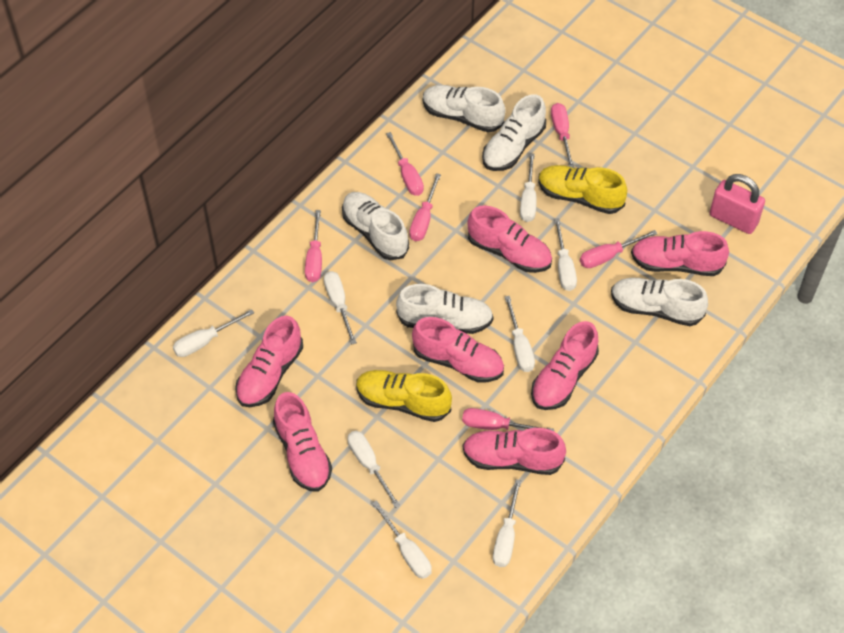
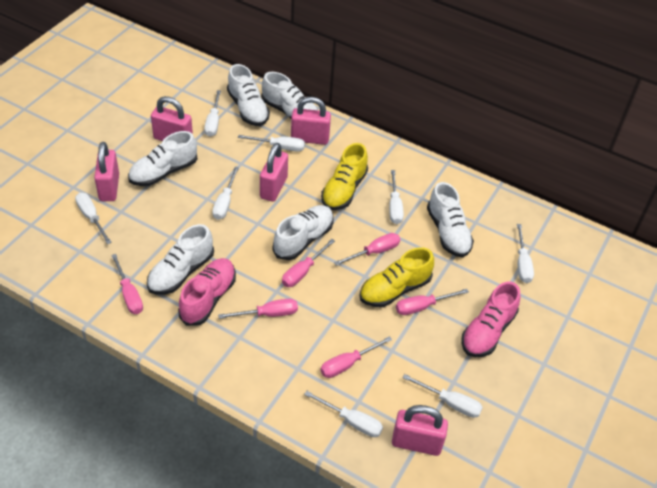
pink padlock: 1 -> 5
pink shoe: 7 -> 2
white shoe: 5 -> 6

